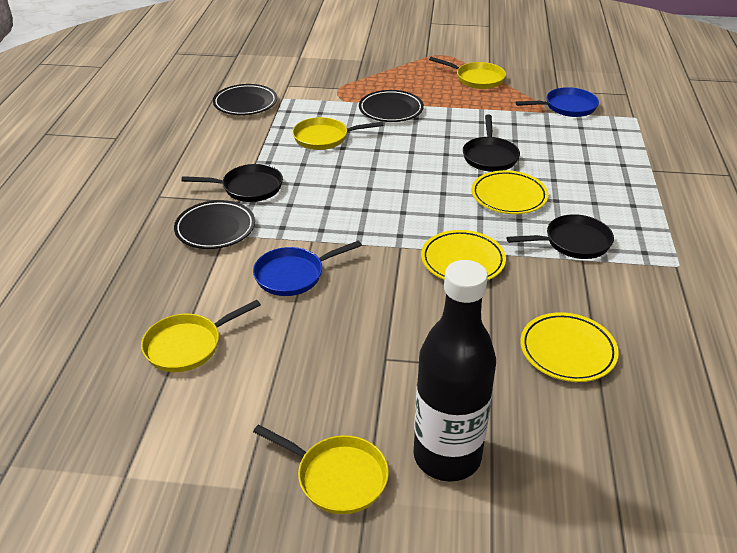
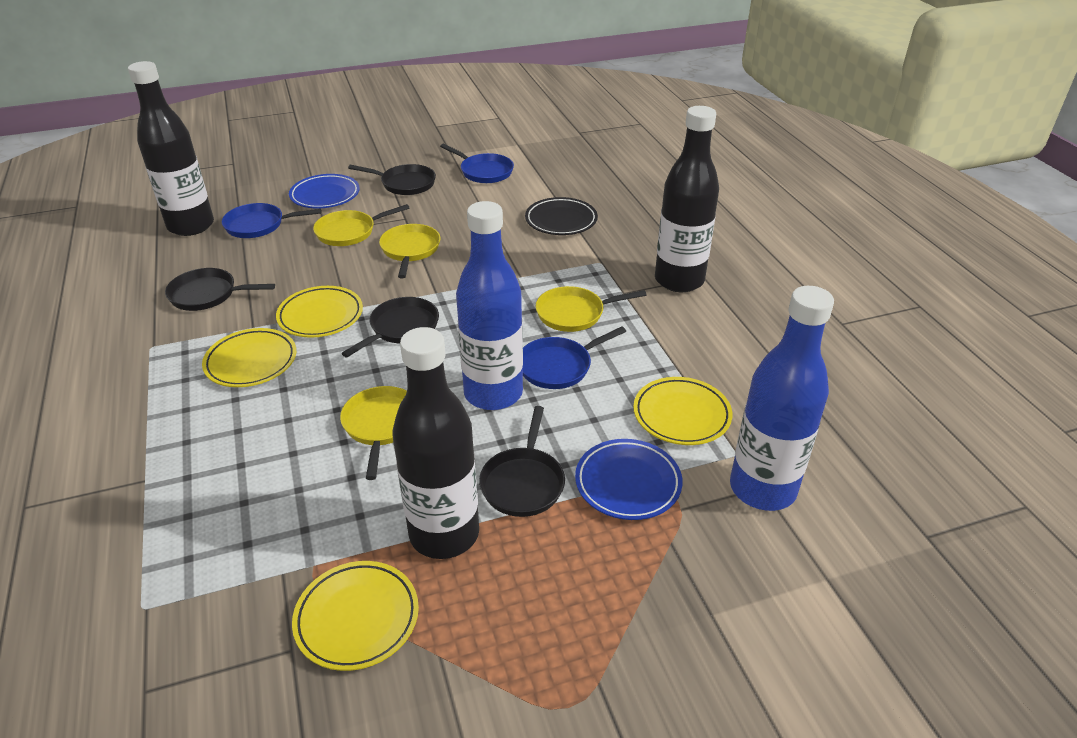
black bottle: 1 -> 3
black pan: 3 -> 4
black plate: 3 -> 1
blue bottle: 0 -> 2
blue pan: 2 -> 3
blue plate: 0 -> 2
yellow plate: 3 -> 4

